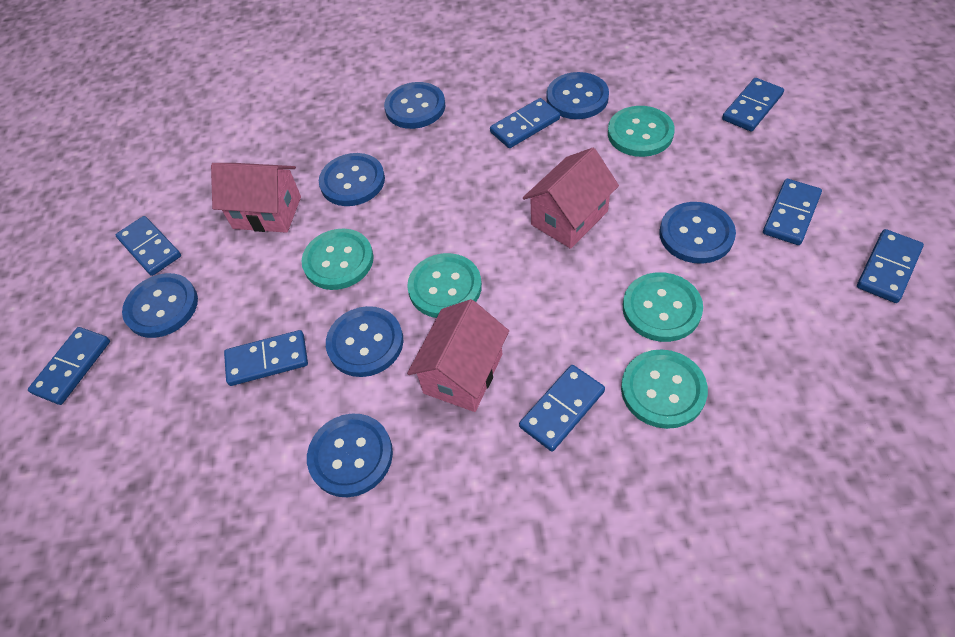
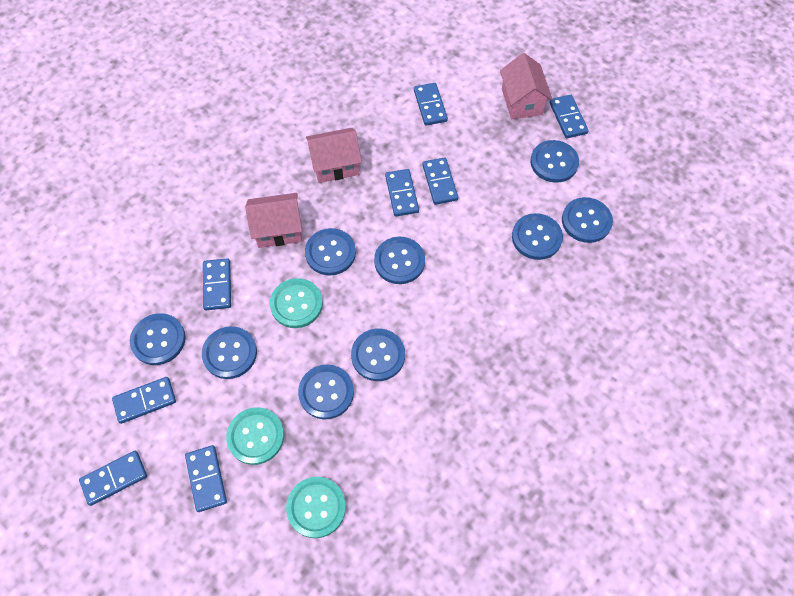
blue button: 7 -> 9
turquoise button: 5 -> 3

